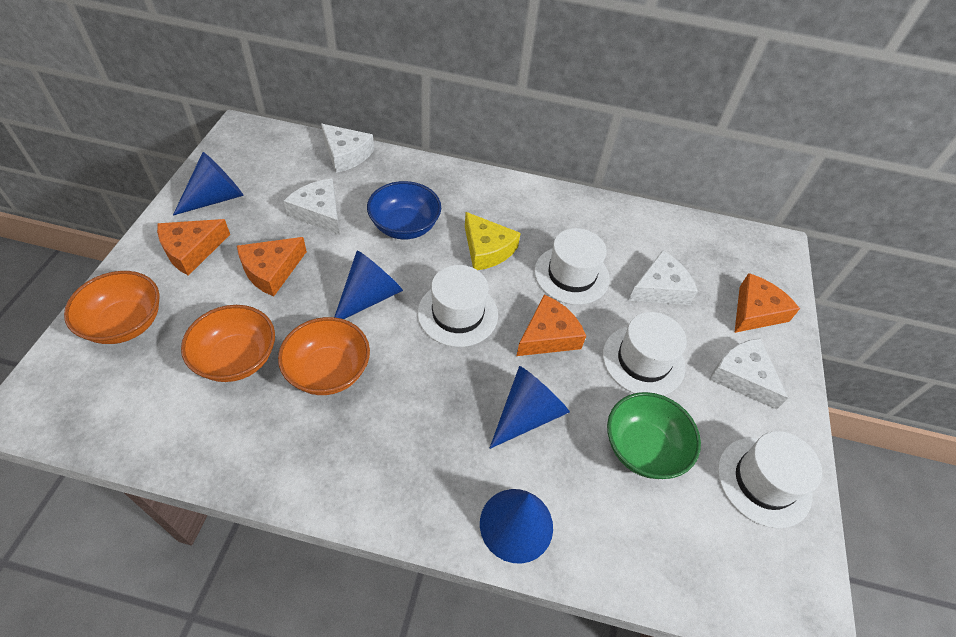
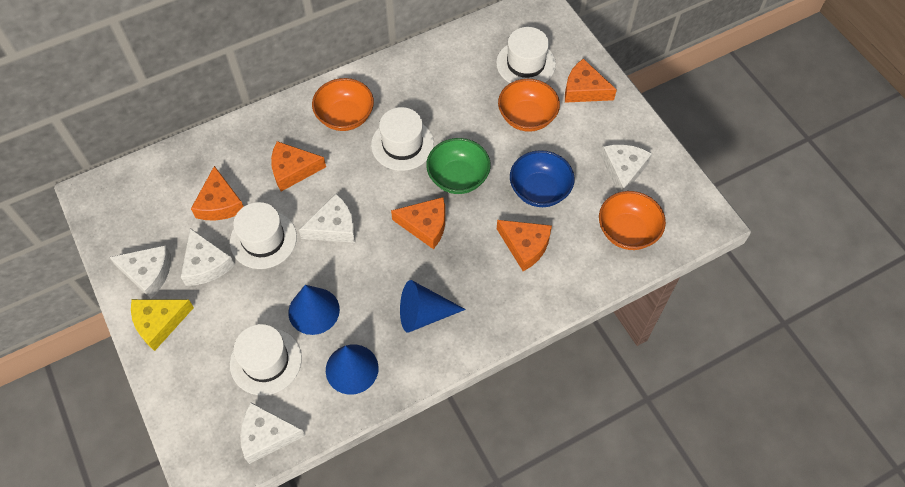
blue cone: 4 -> 3
orange cheese: 4 -> 5
white cheese: 4 -> 5

